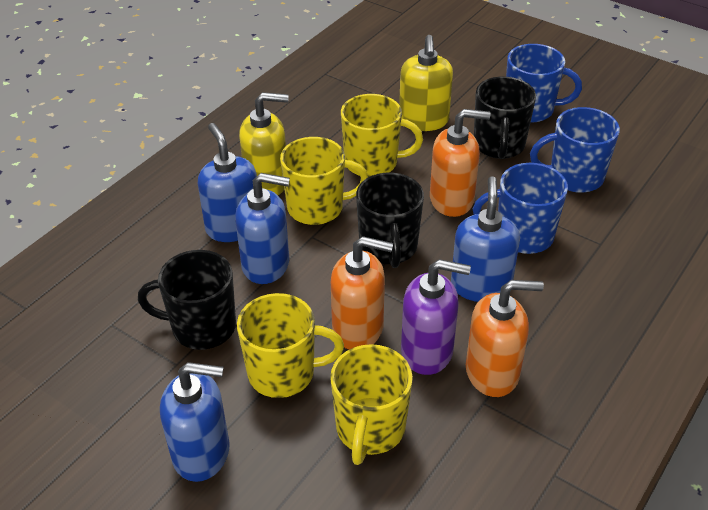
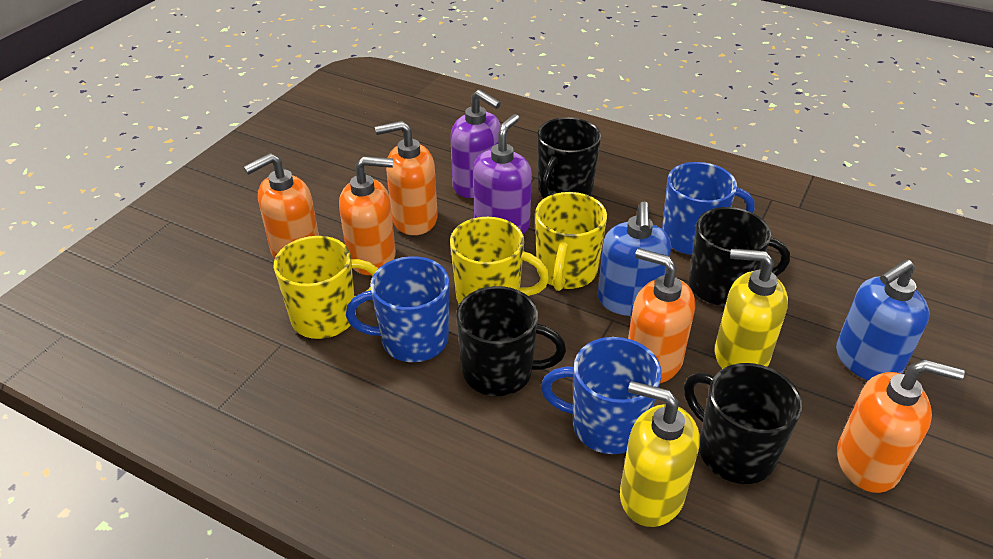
black mug: 3 -> 4
blue soap dispenser: 4 -> 2
orange soap dispenser: 3 -> 5
purple soap dispenser: 1 -> 2
yellow mug: 4 -> 3

